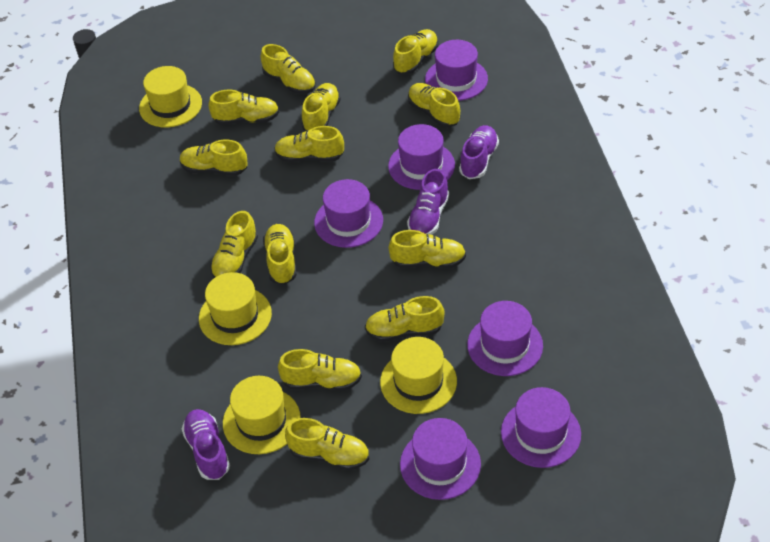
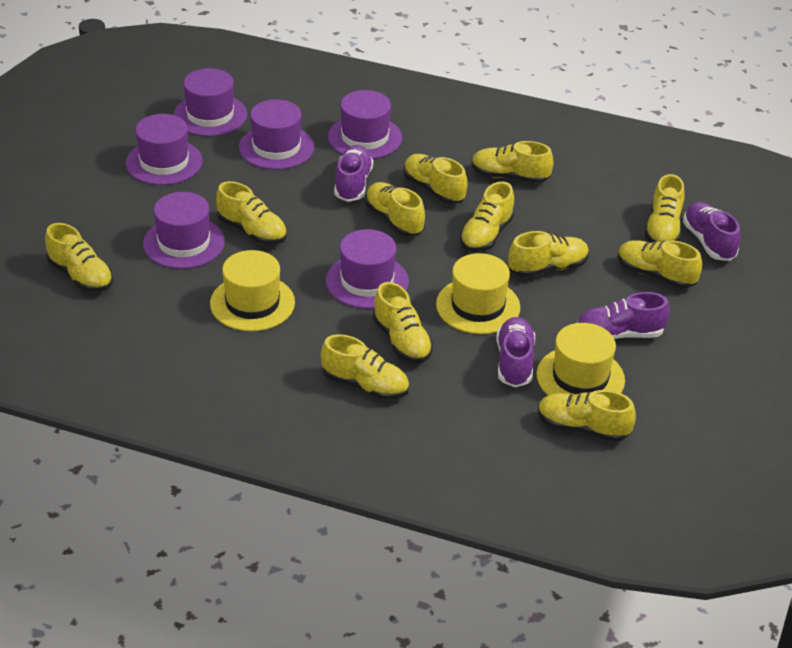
purple shoe: 3 -> 4
yellow hat: 4 -> 3
yellow shoe: 13 -> 12

